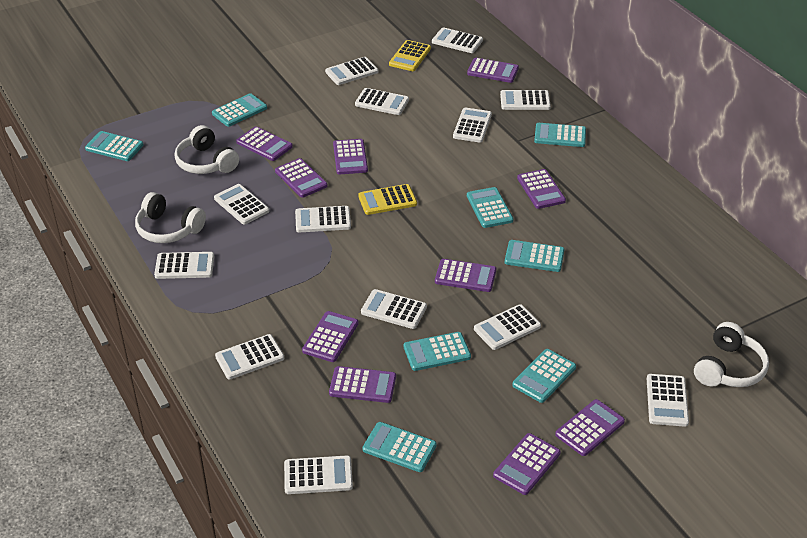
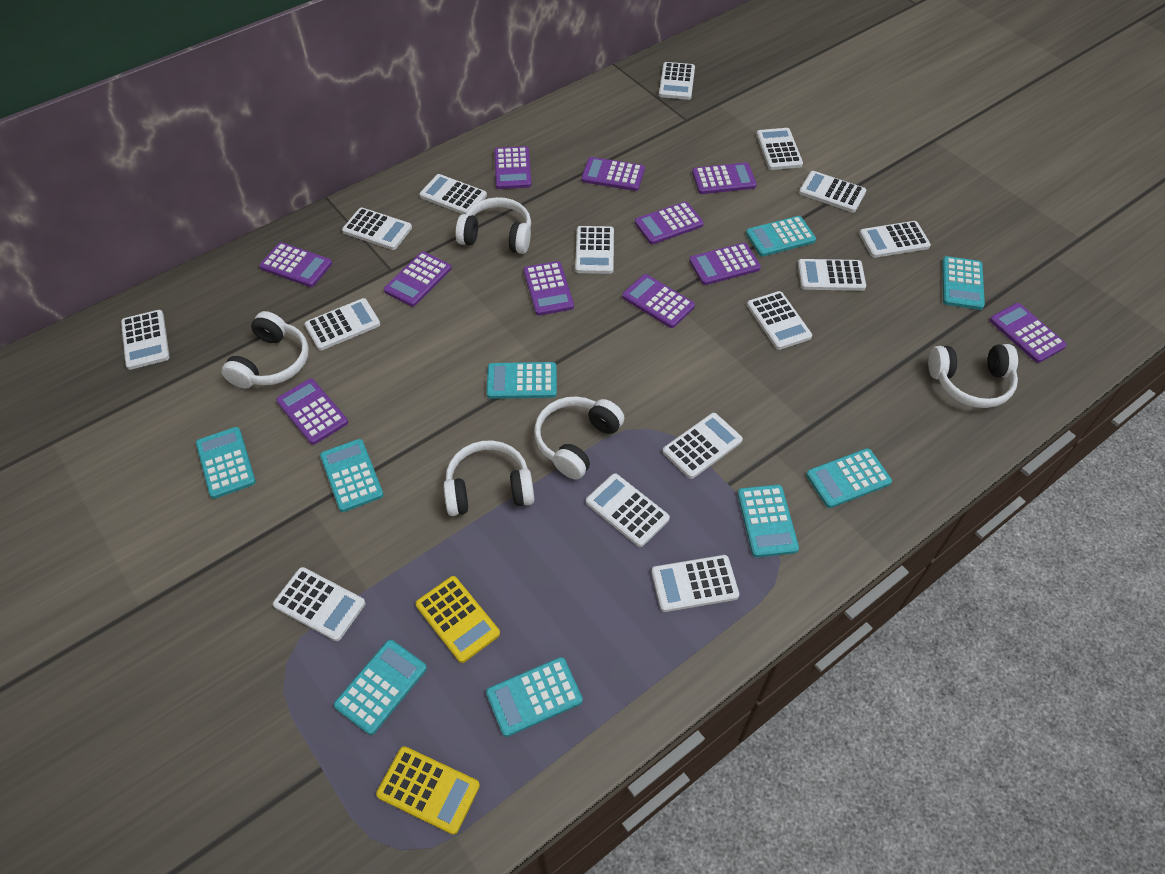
purple calculator: 10 -> 11
turquoise calculator: 8 -> 9
white calculator: 13 -> 15
white headphones: 3 -> 5

